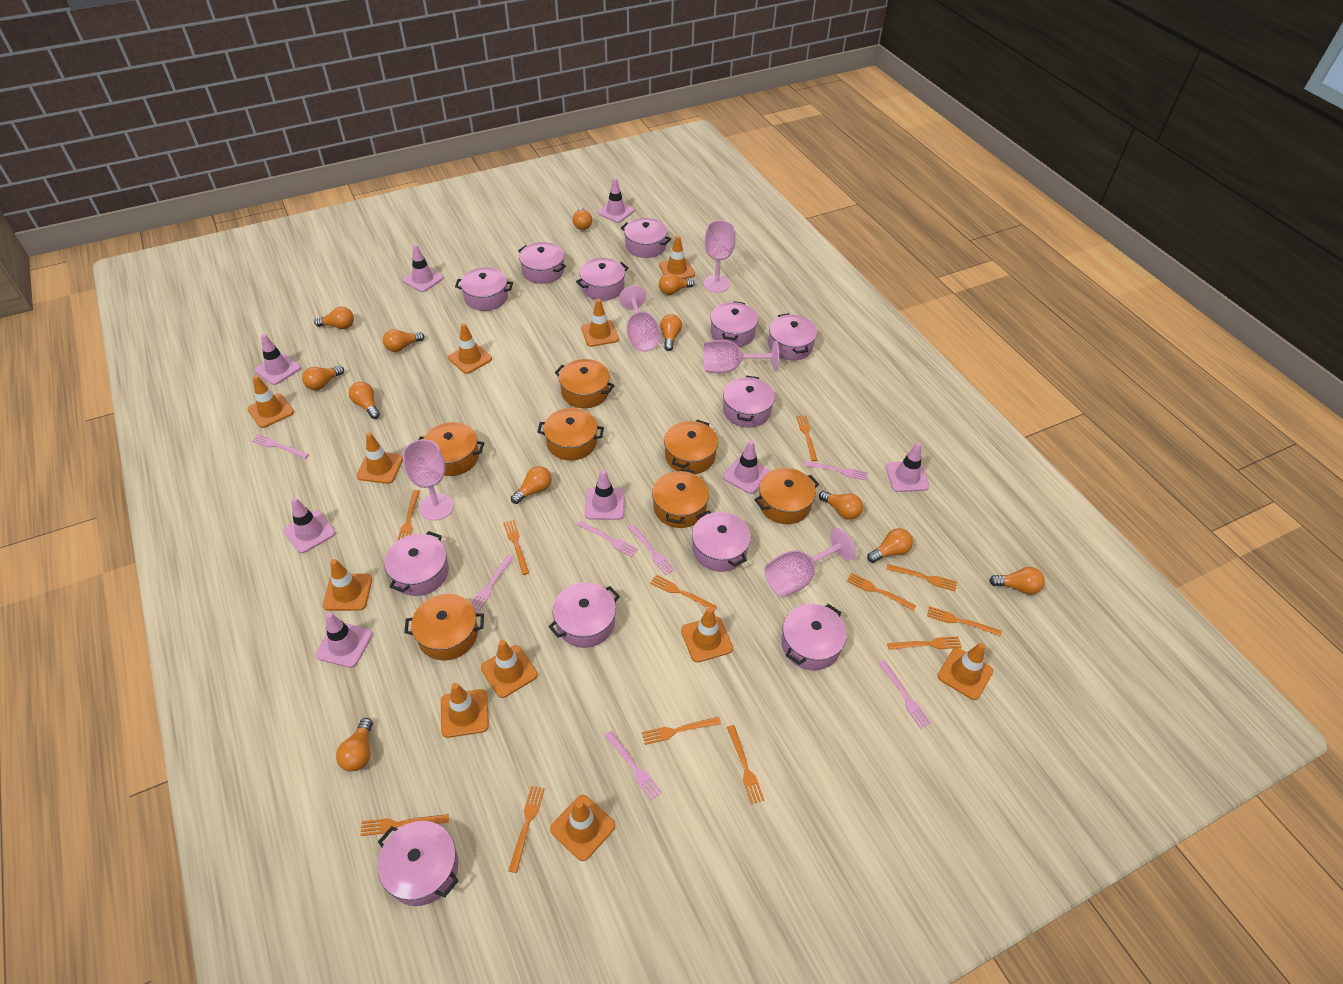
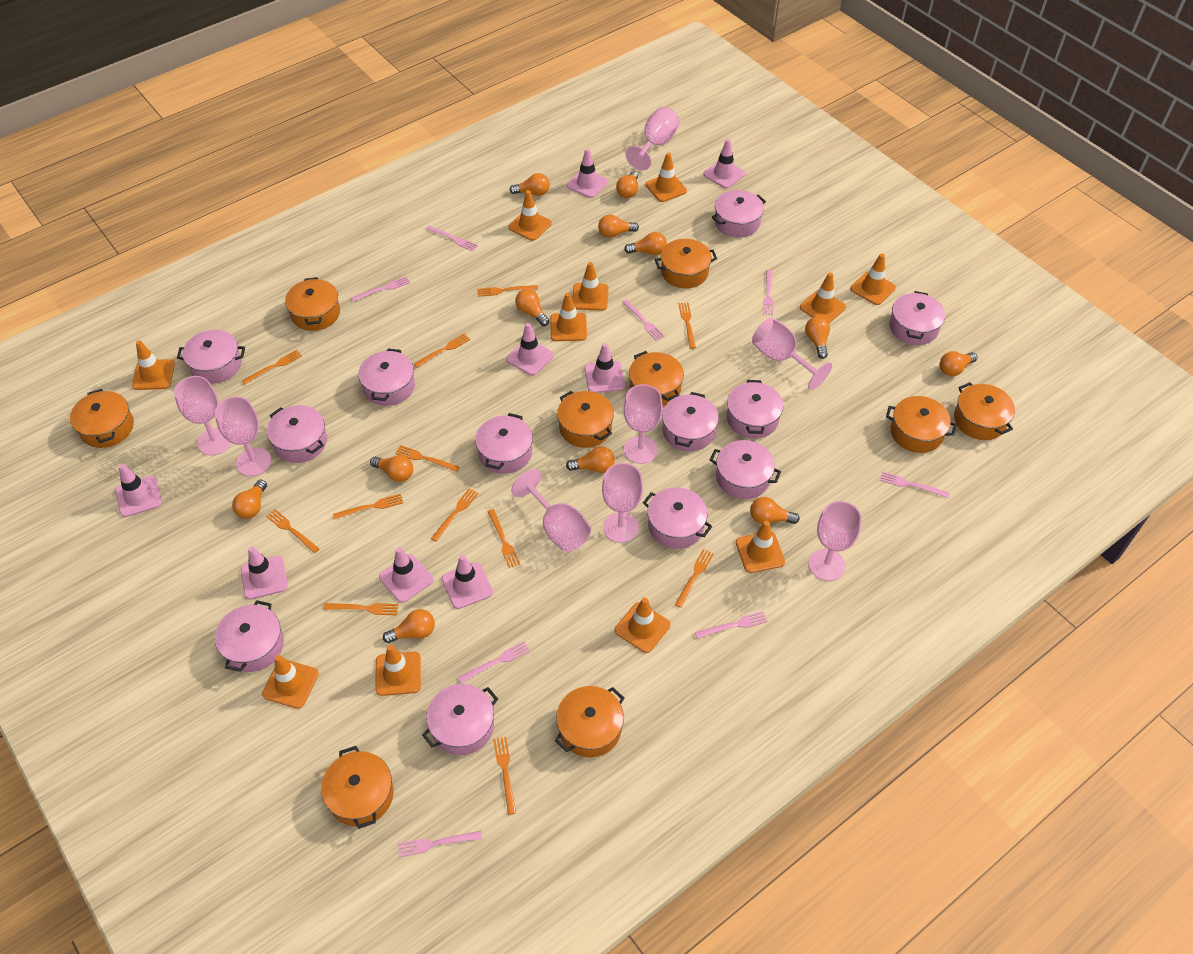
orange pot: 7 -> 9
pink fork: 7 -> 8
pink goblet: 5 -> 8

